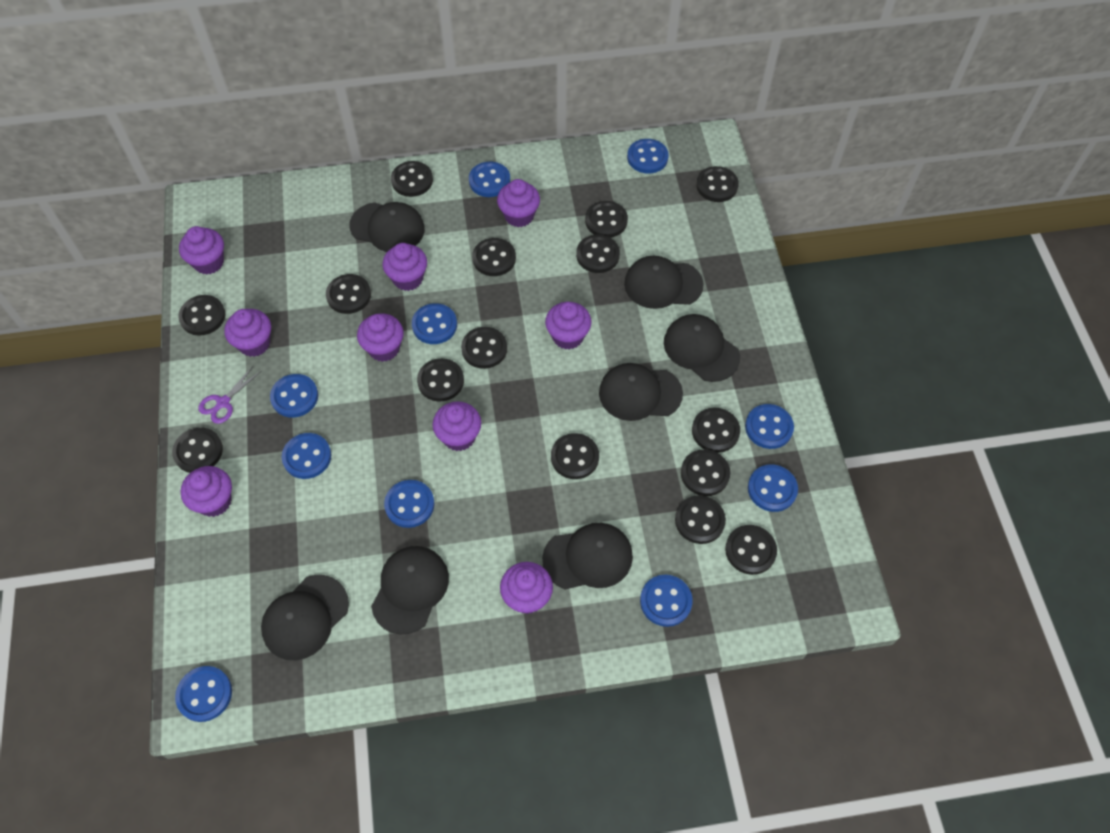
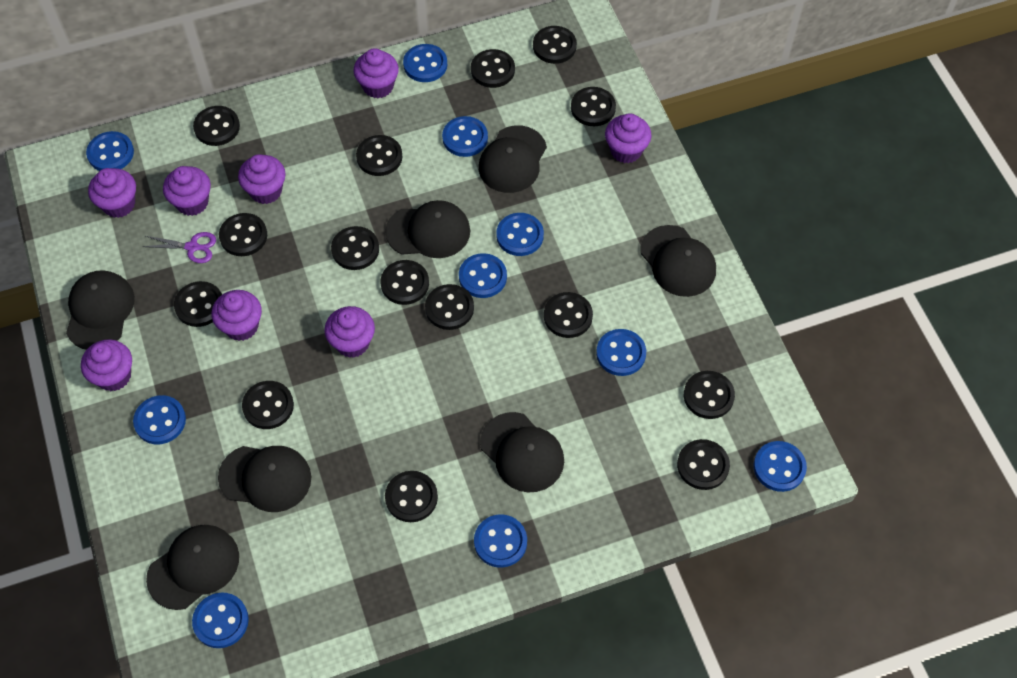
purple cupcake: 9 -> 8

